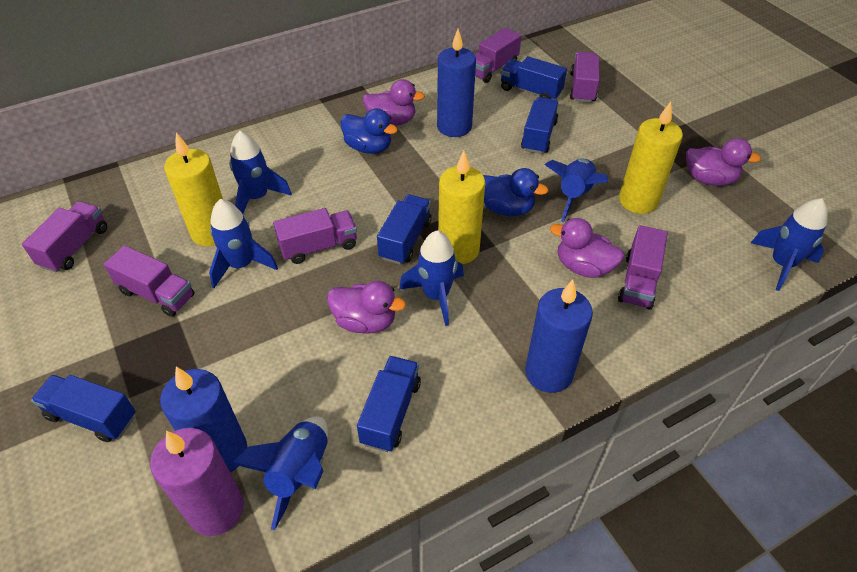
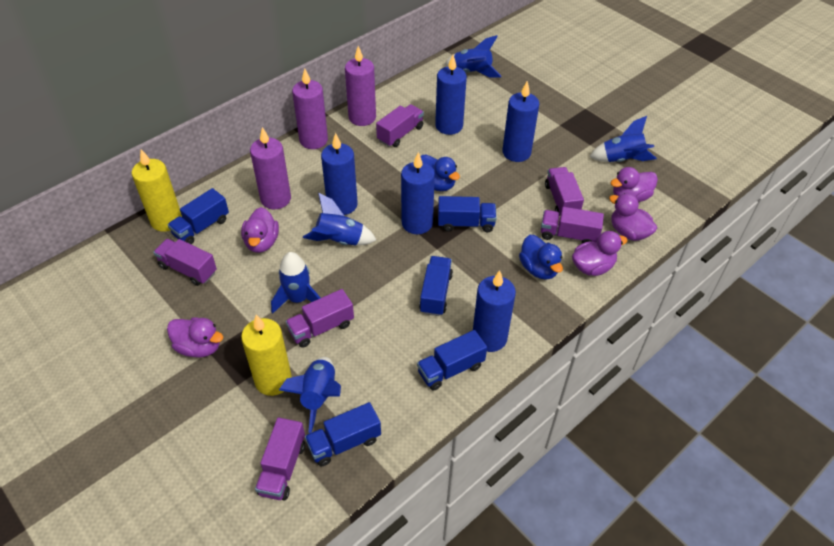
blue candle: 3 -> 5
blue rocket: 6 -> 5
purple candle: 1 -> 3
purple duck: 4 -> 5
yellow candle: 3 -> 2

